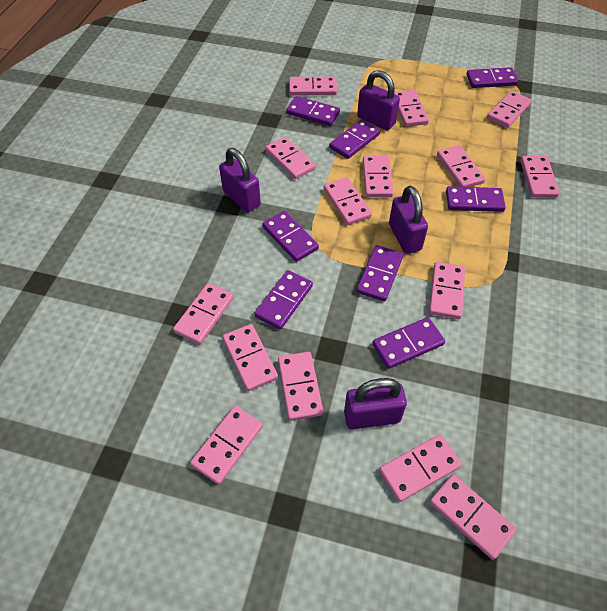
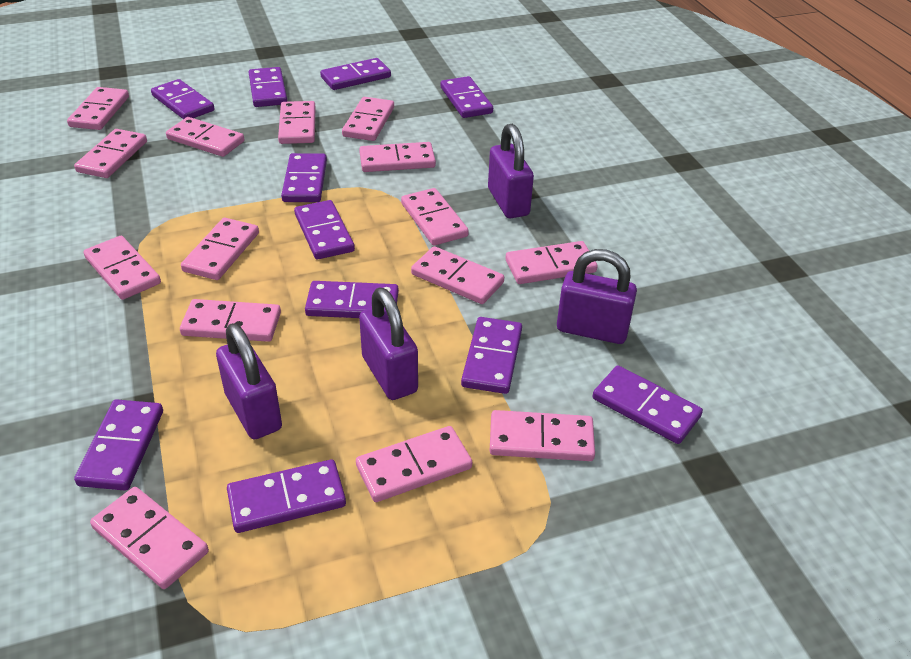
purple domino: 8 -> 11

